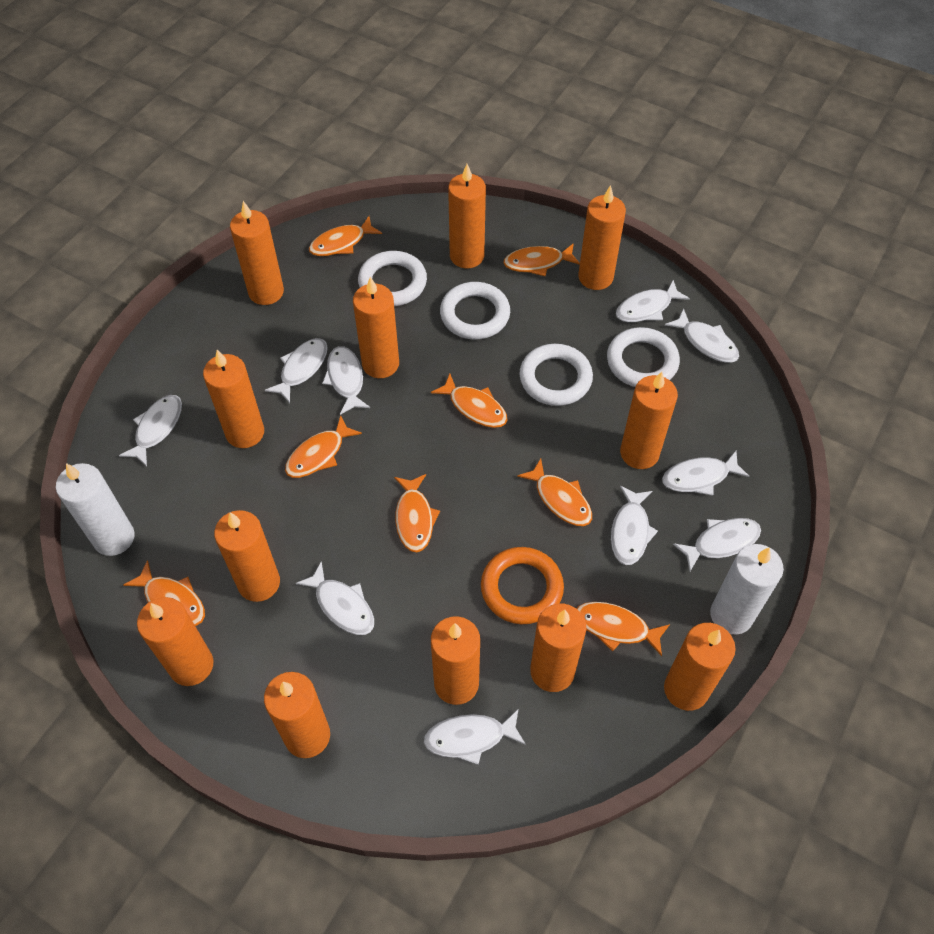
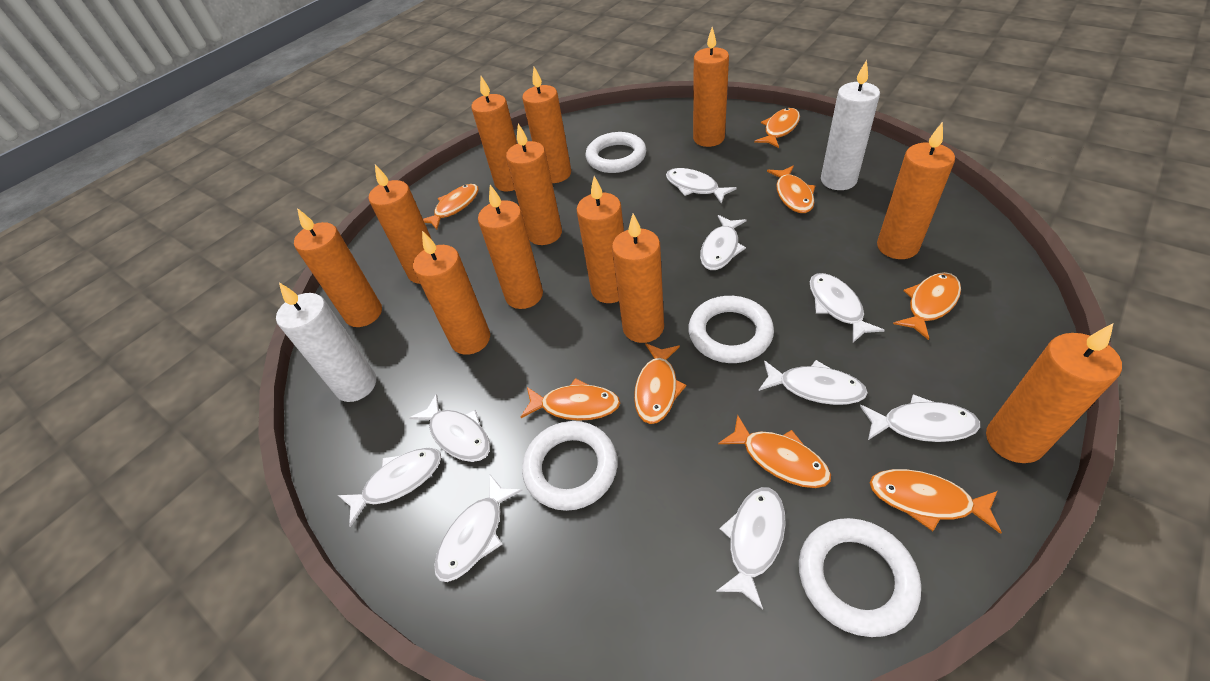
orange ring: 1 -> 0
white fish: 10 -> 9

